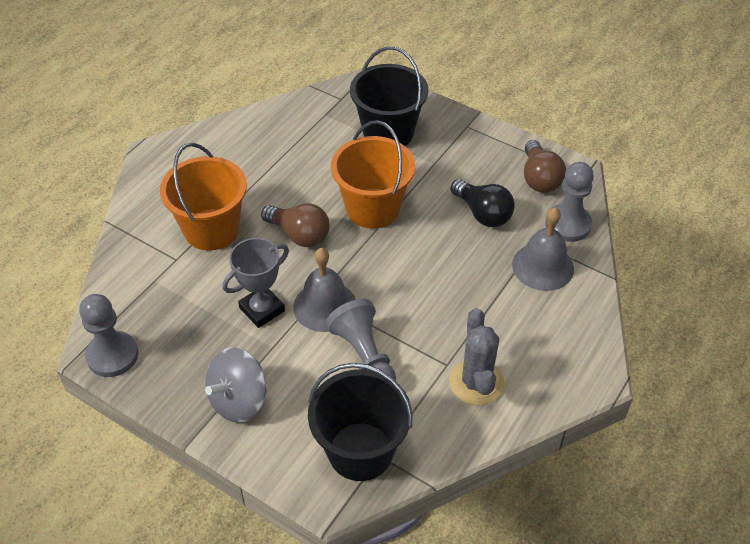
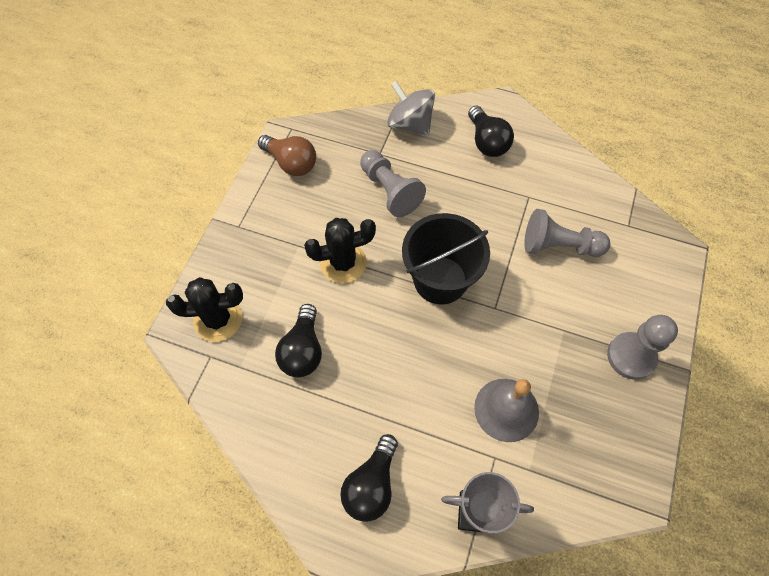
black bucket: 2 -> 1
black cactus: 0 -> 2
black light bulb: 1 -> 3
brown light bulb: 2 -> 1
grey bell: 2 -> 1
grey cactus: 1 -> 0
orange bucket: 2 -> 0

